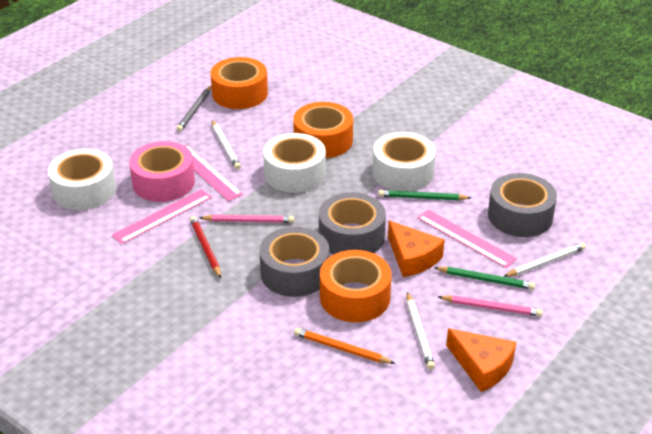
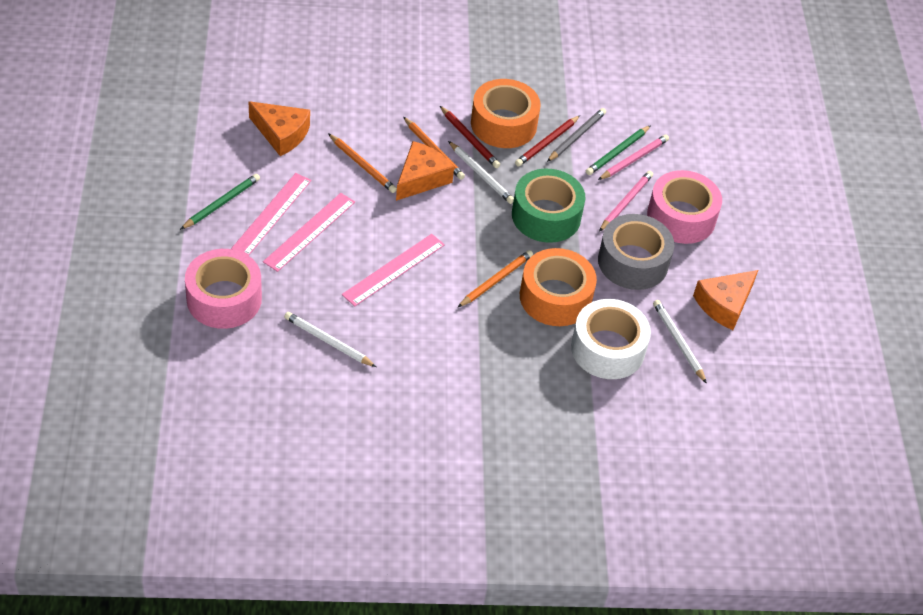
green tape: 0 -> 1
grey tape: 3 -> 1
orange cheese: 2 -> 3
orange pencil: 1 -> 3
orange tape: 3 -> 2
pink tape: 1 -> 2
red pencil: 1 -> 2
white tape: 3 -> 1

